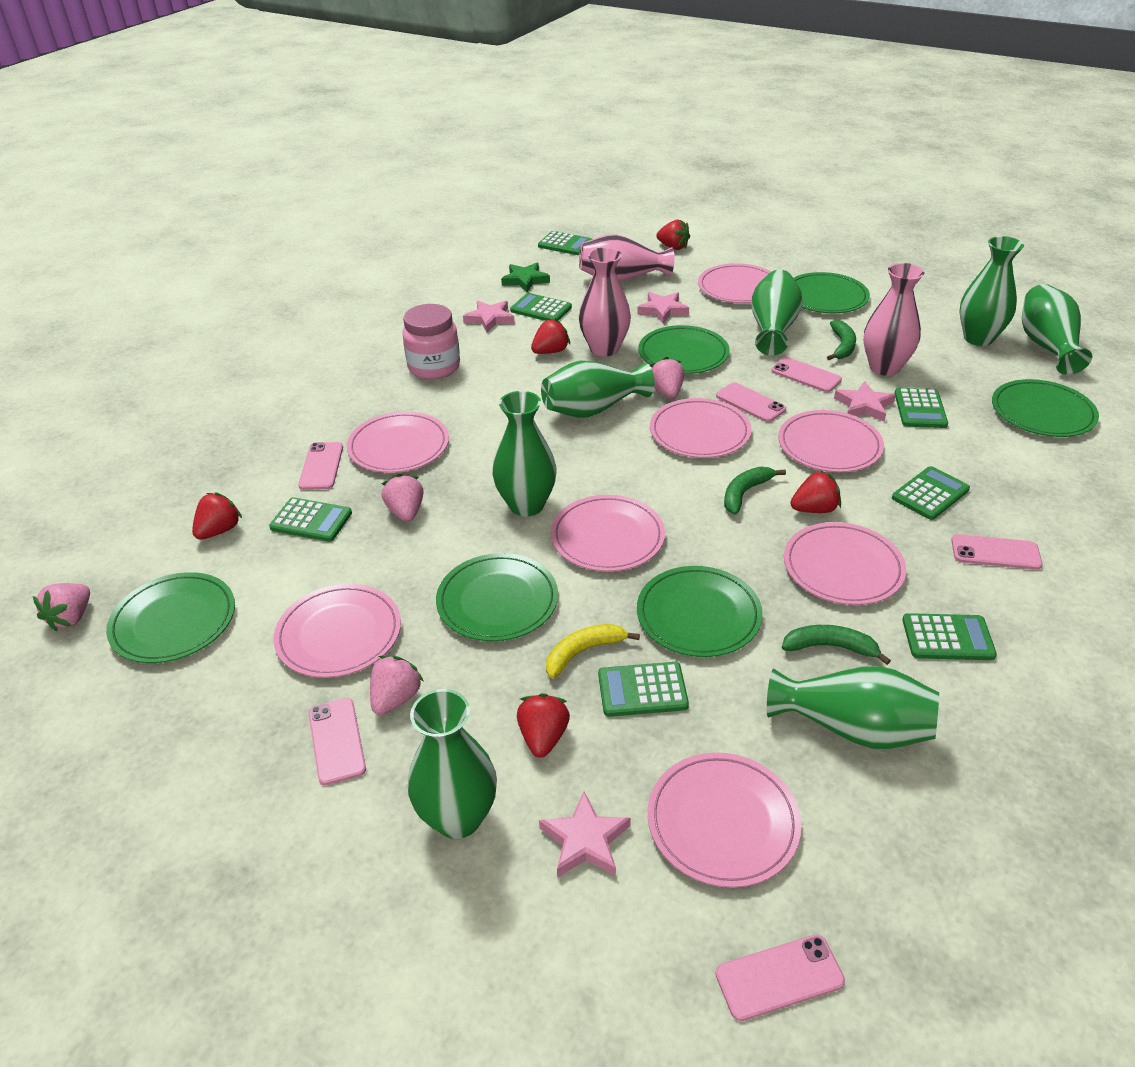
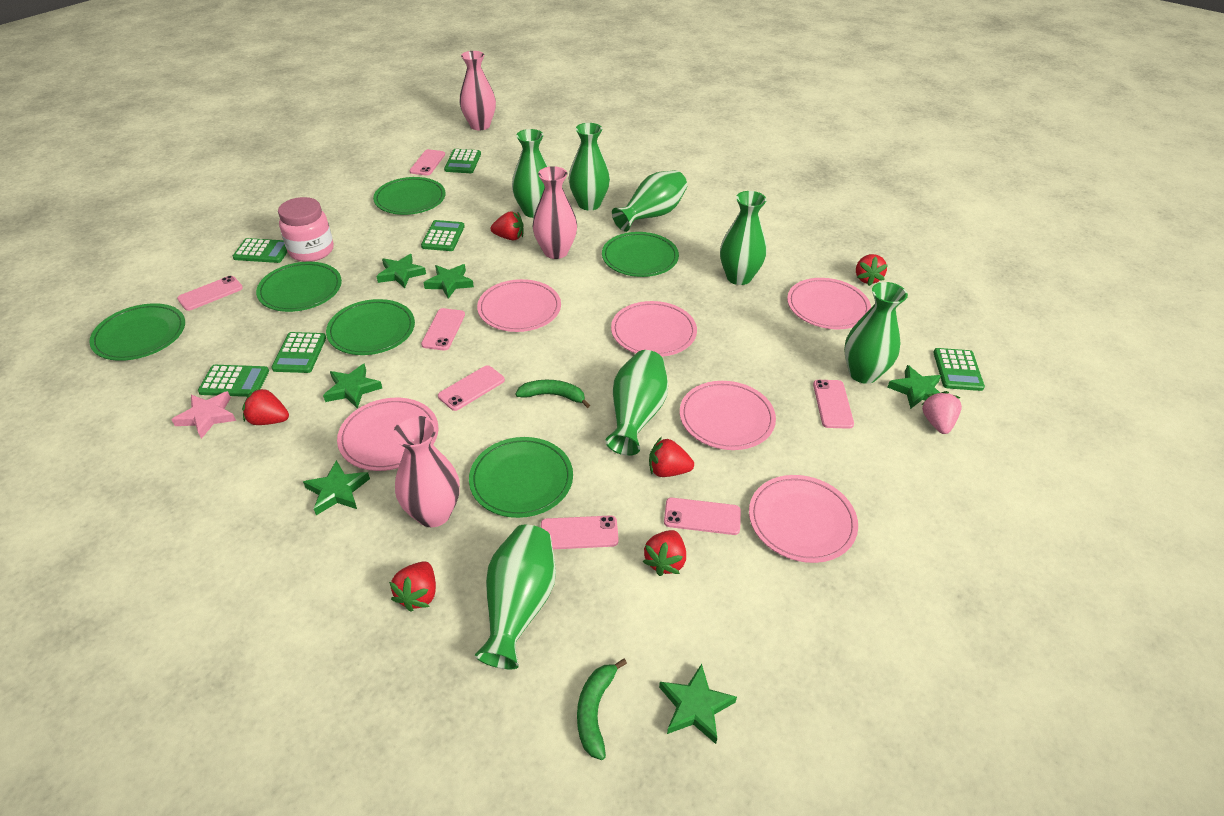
green banana: 3 -> 2
green calculator: 7 -> 6
green star: 1 -> 6
pink phone: 6 -> 7
pink plate: 8 -> 6
pink star: 4 -> 1
pink strawberry: 4 -> 1
red strawberry: 5 -> 6
yellow banana: 1 -> 0

